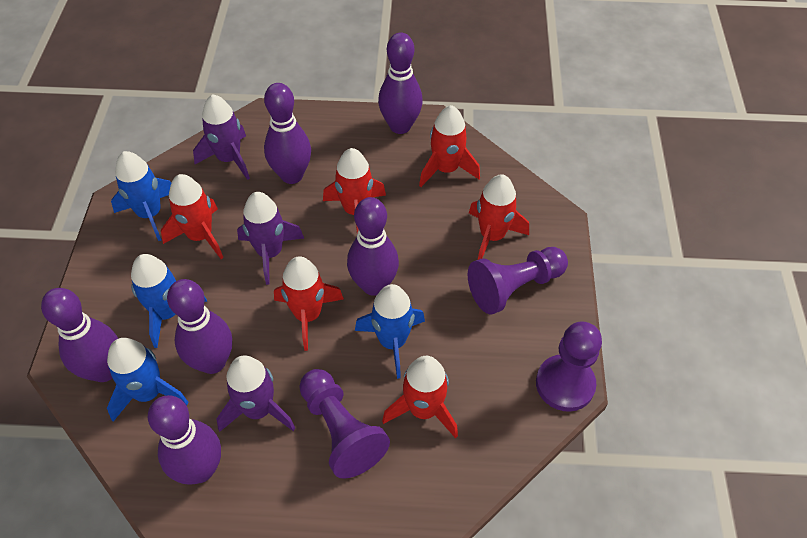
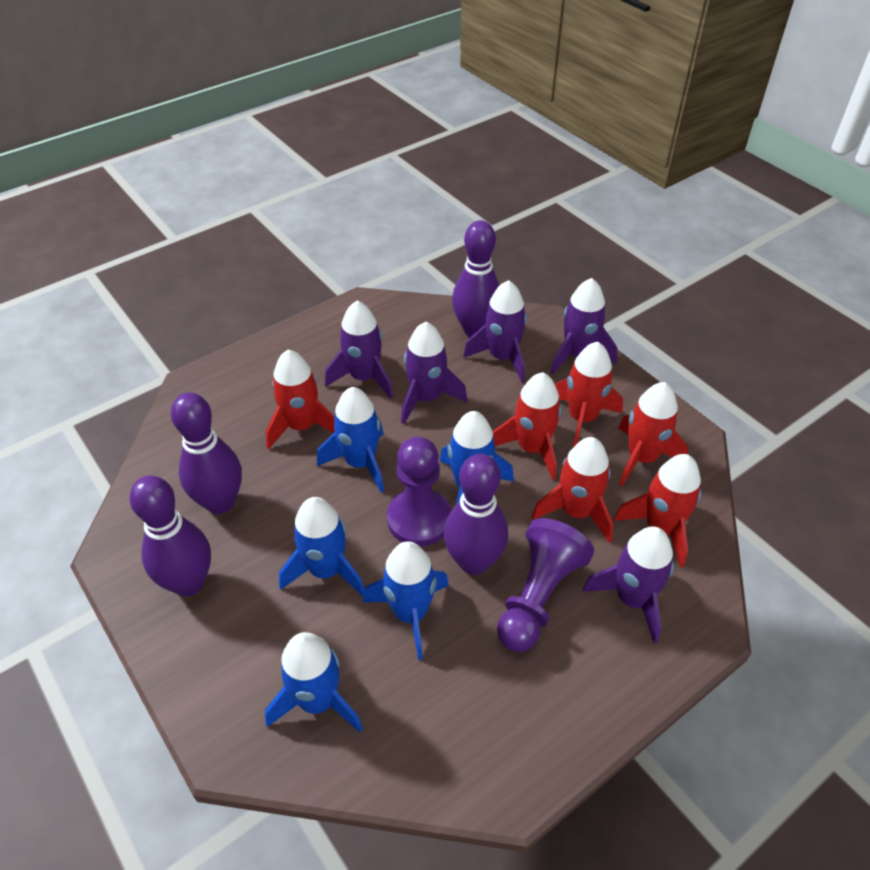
blue rocket: 4 -> 5
purple bowling pin: 6 -> 4
purple pawn: 3 -> 2
purple rocket: 3 -> 5

